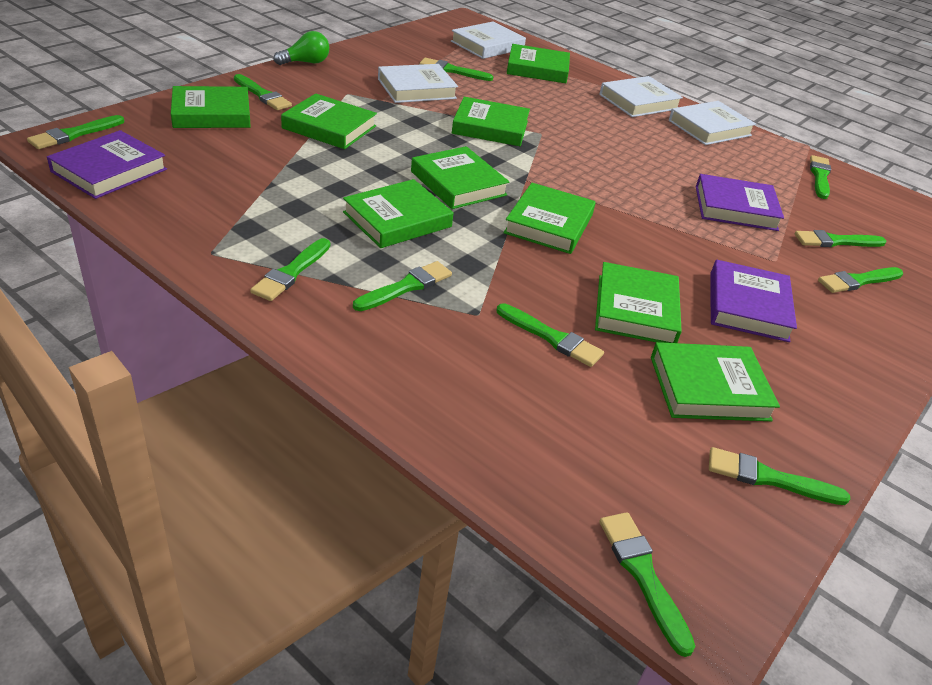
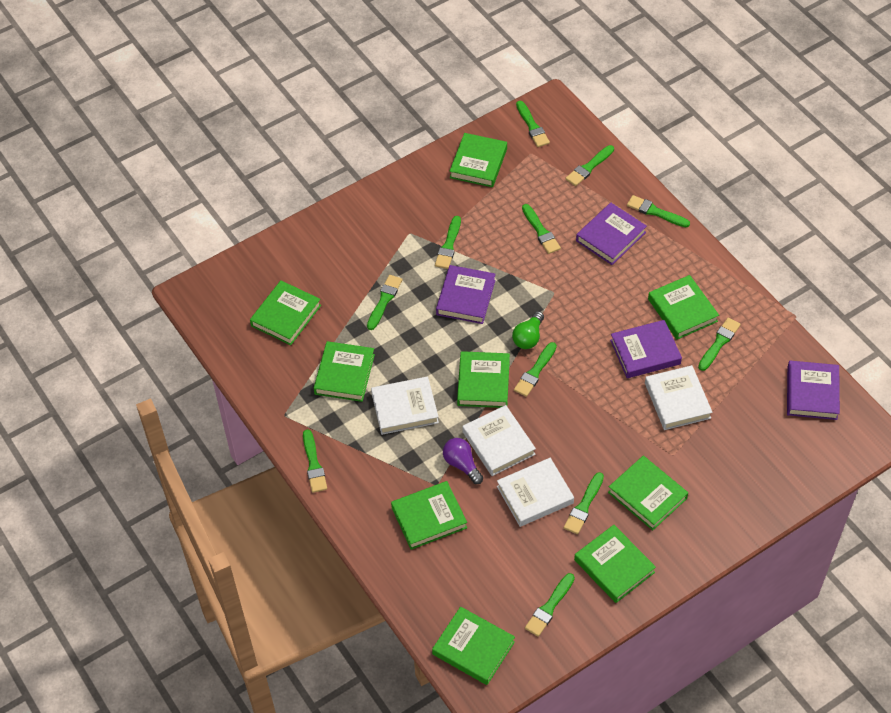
purple book: 3 -> 4
purple light bulb: 0 -> 1

